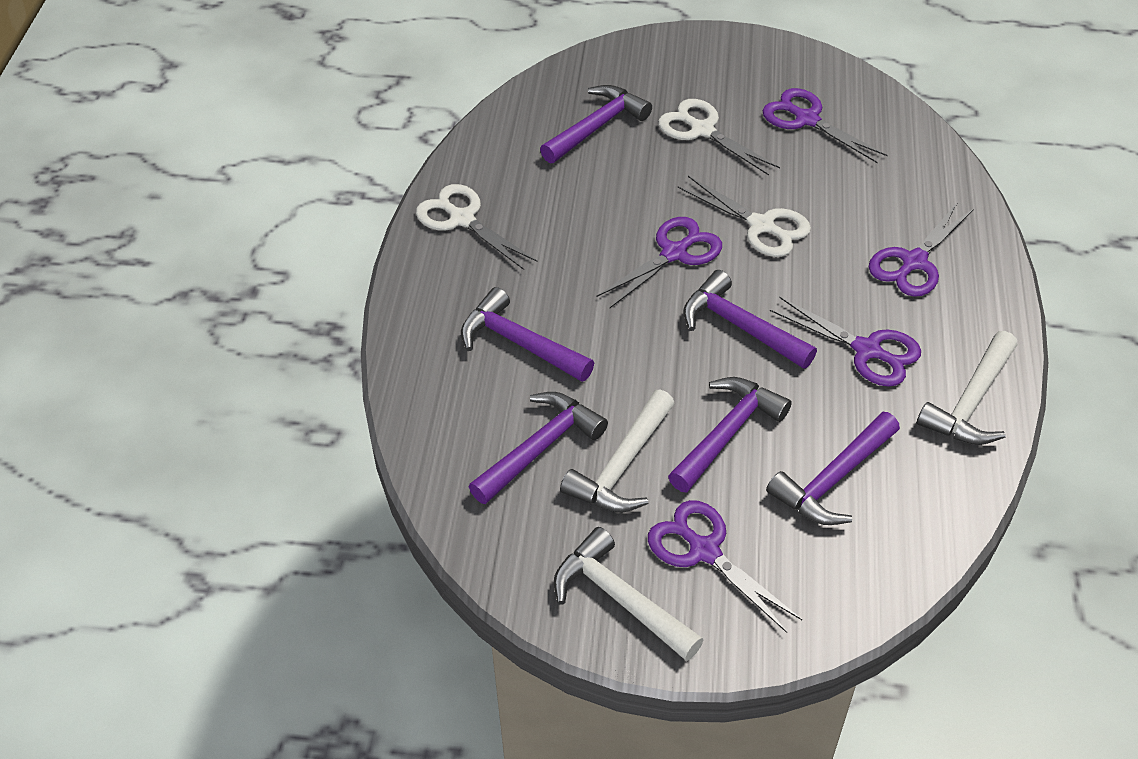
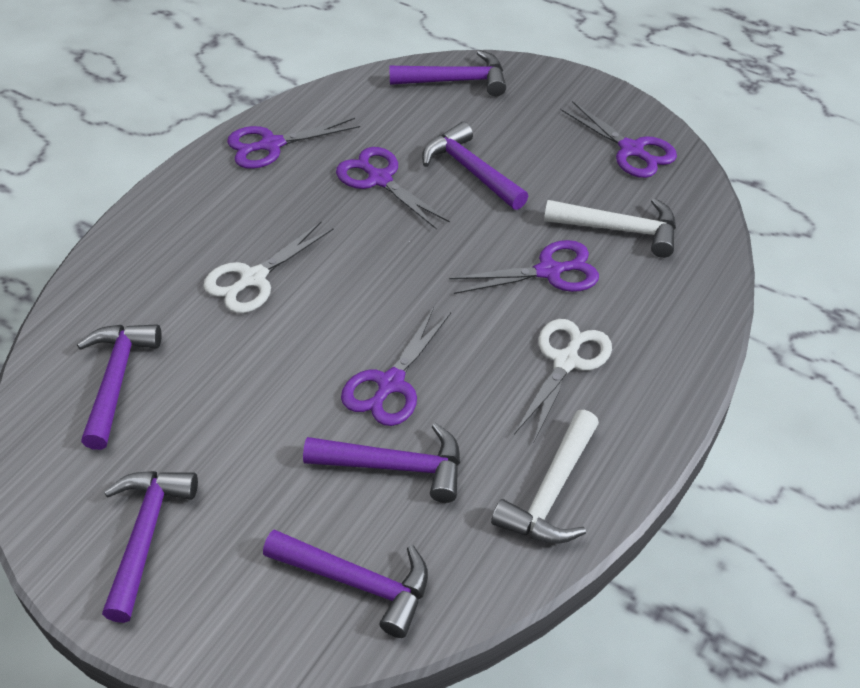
white hammer: 3 -> 2
white scissors: 3 -> 2

